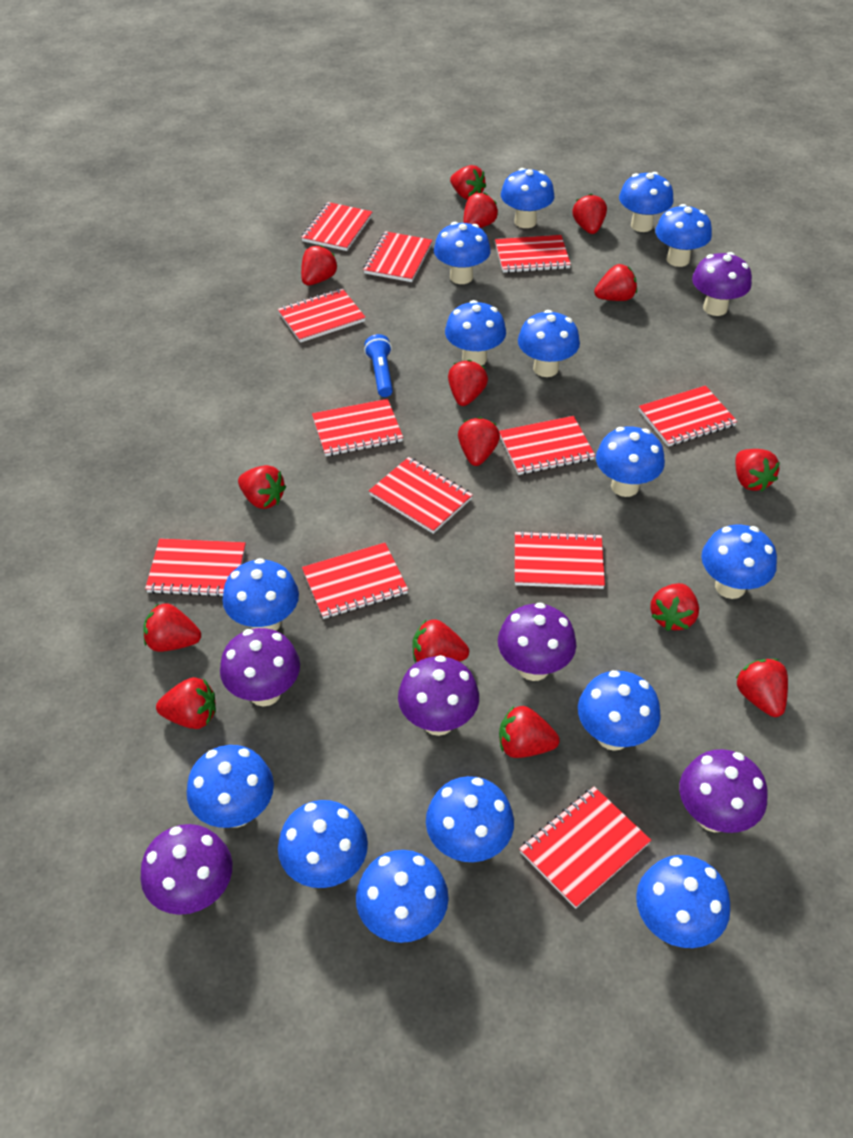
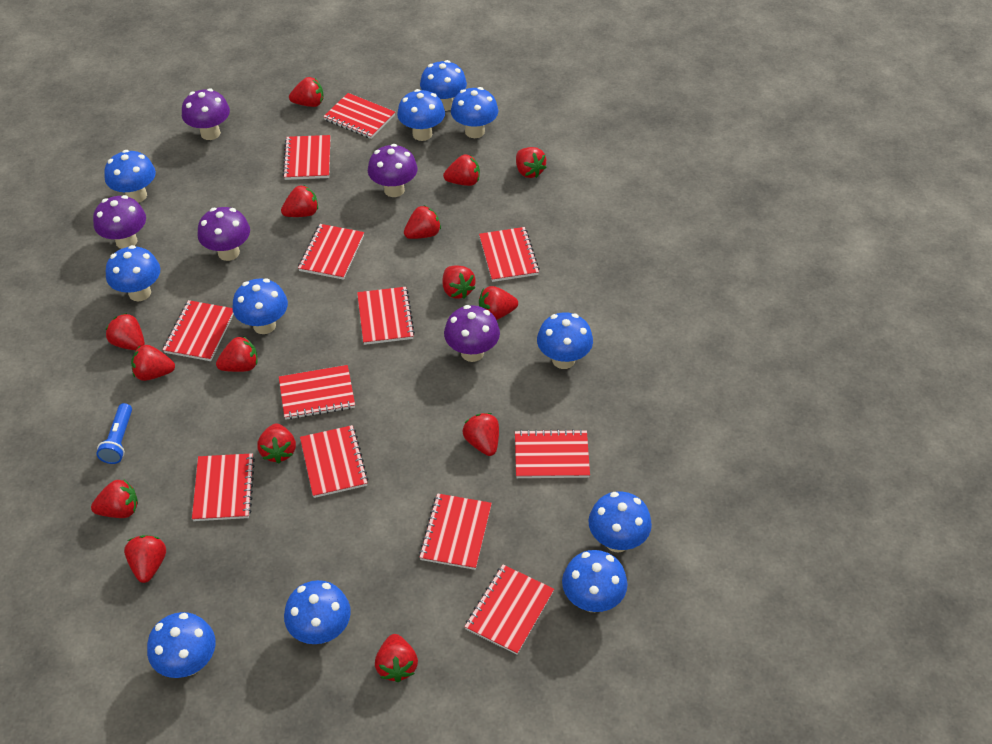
blue mushroom: 15 -> 11
purple mushroom: 6 -> 5

